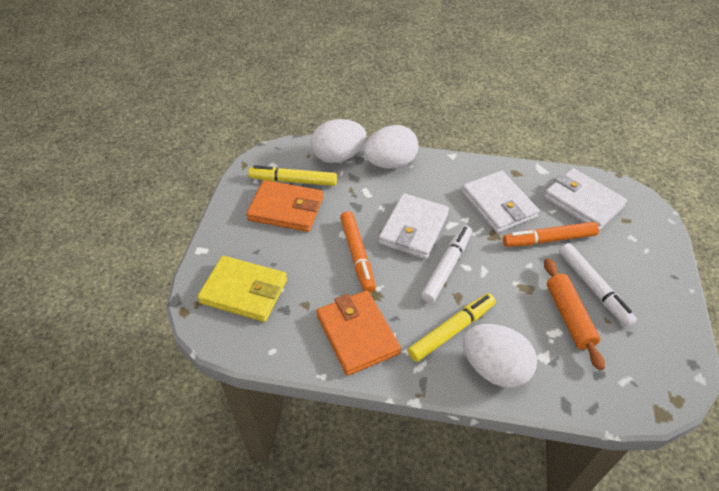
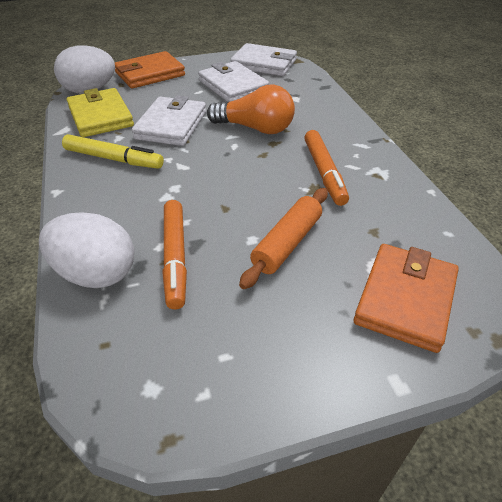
orange light bulb: 0 -> 1
white egg: 3 -> 2
white marker: 2 -> 0
yellow marker: 2 -> 1

